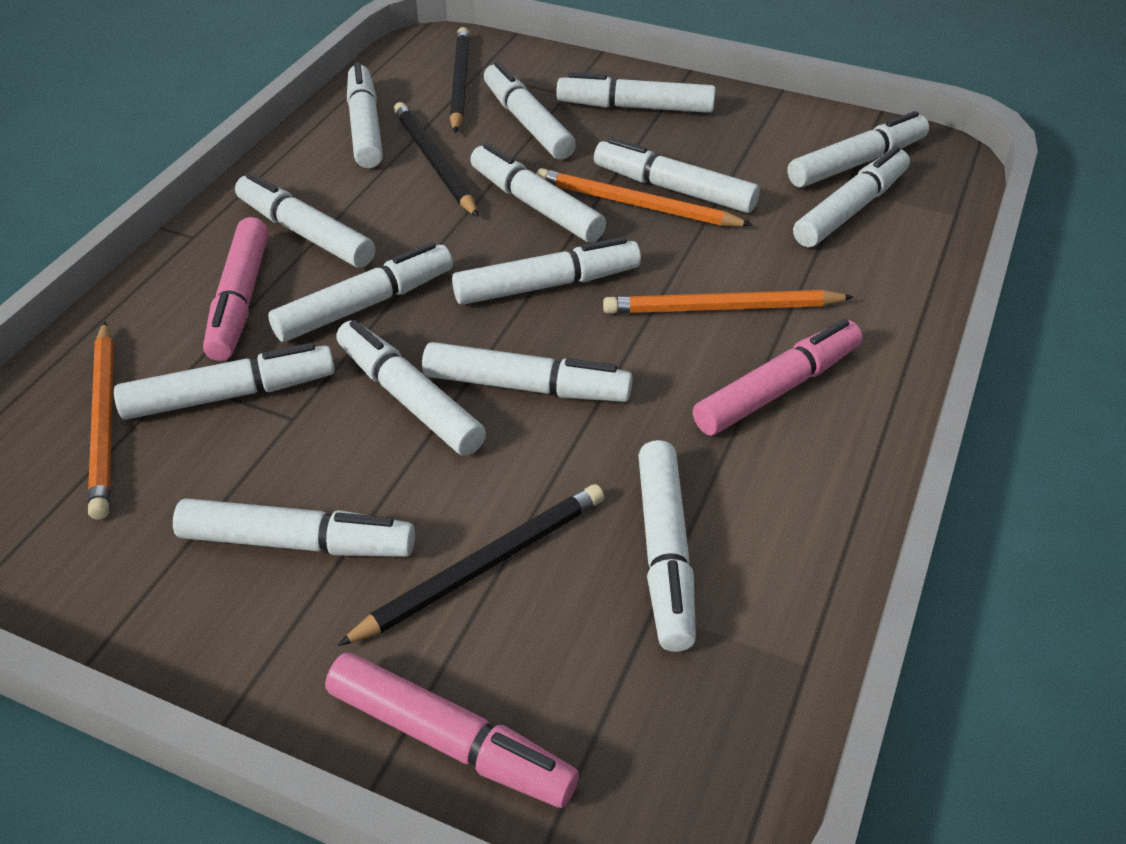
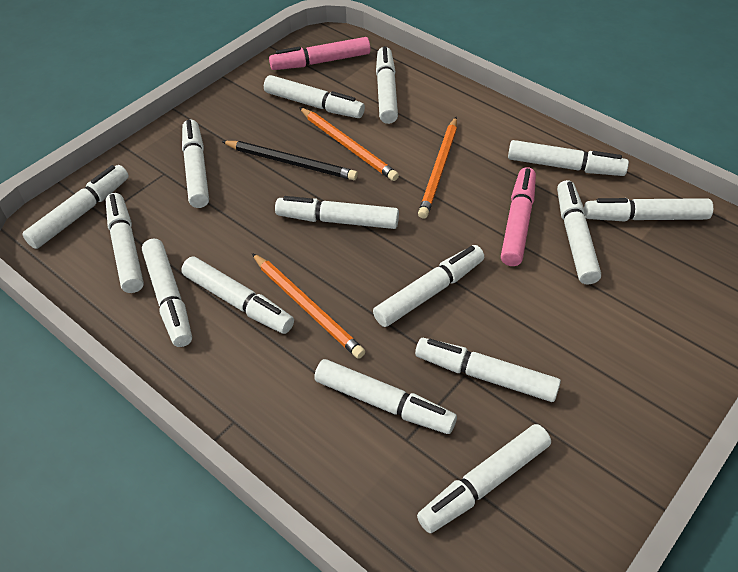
black pencil: 3 -> 1
pink marker: 3 -> 2

